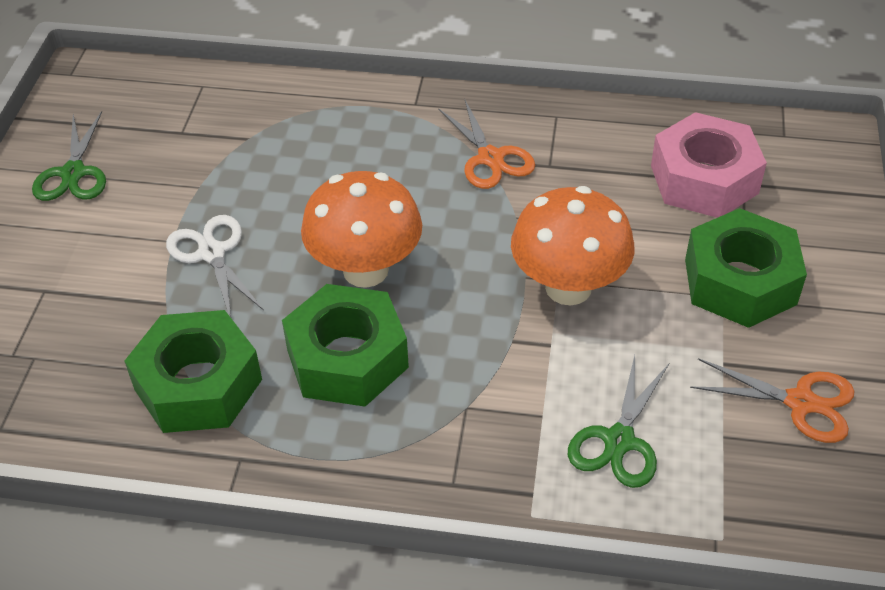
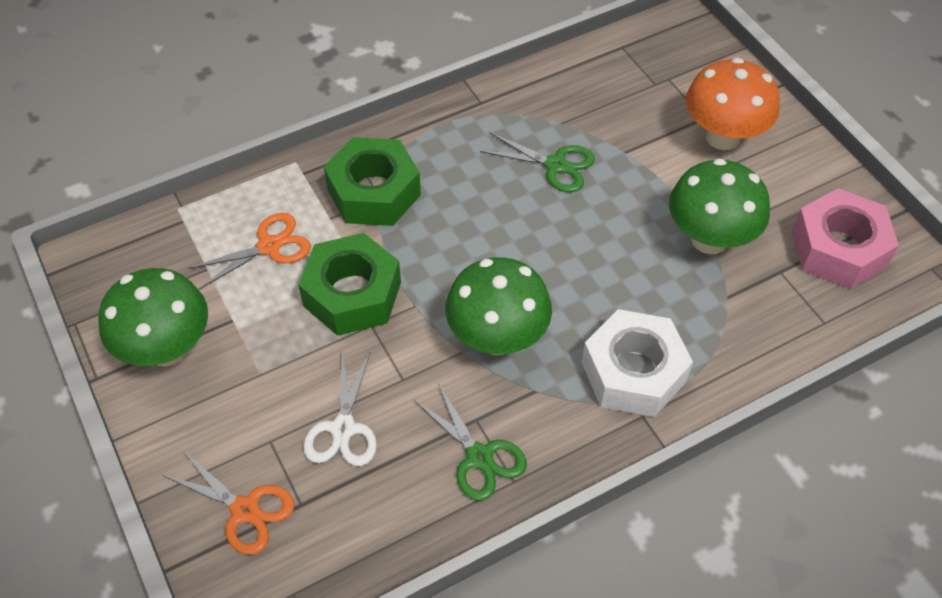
green mushroom: 0 -> 3
green nut: 3 -> 2
orange mushroom: 2 -> 1
white nut: 0 -> 1

